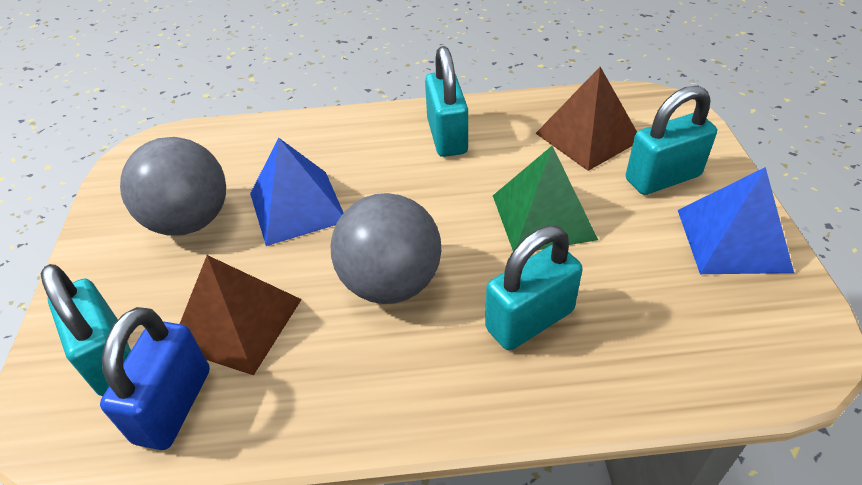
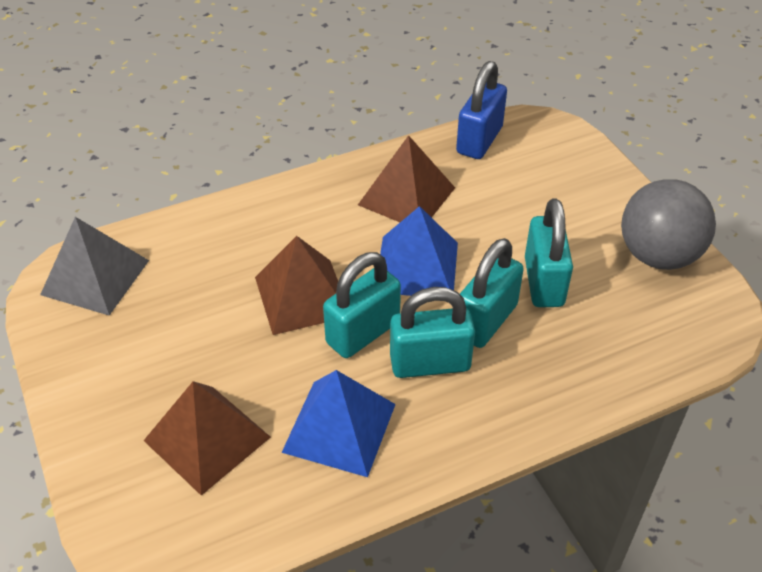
brown pyramid: 2 -> 3
green pyramid: 1 -> 0
grey ball: 2 -> 1
grey pyramid: 0 -> 1

